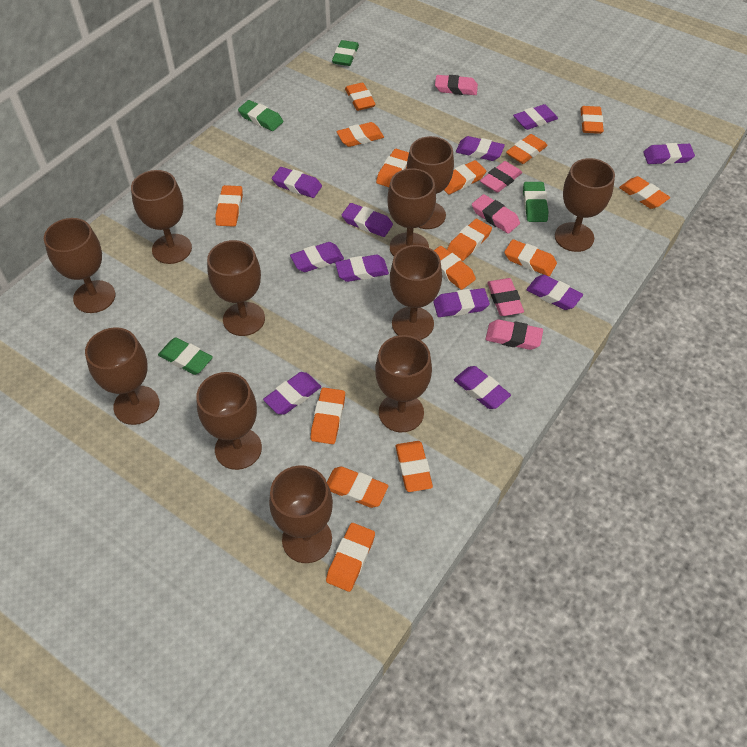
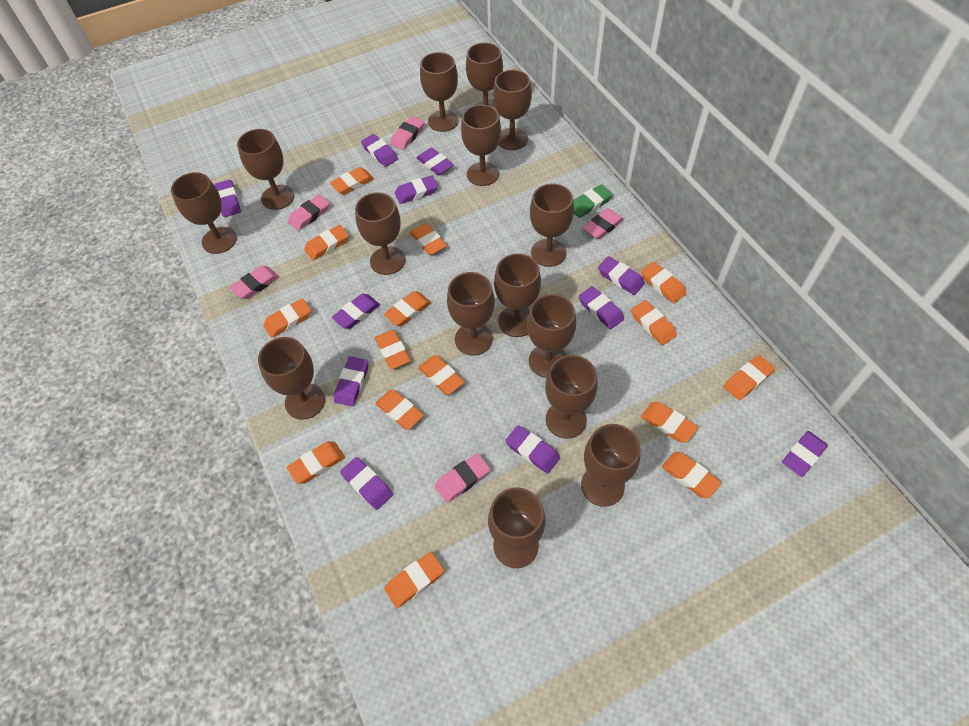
brown goblet: 11 -> 15
green eraser: 4 -> 1

